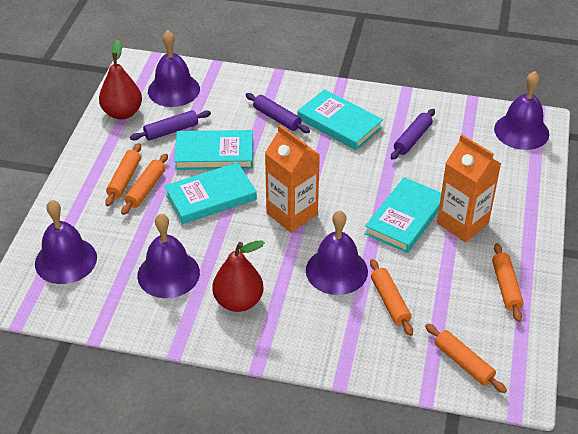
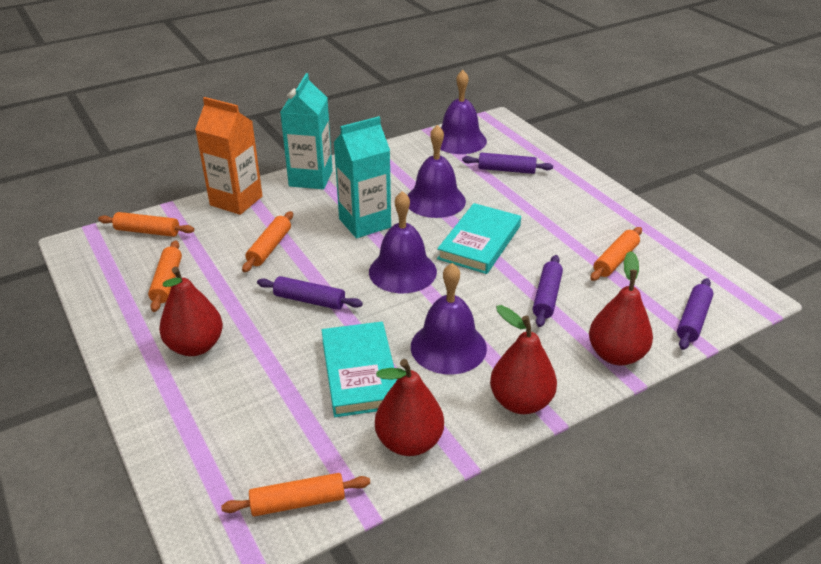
orange carton: 2 -> 1
purple bell: 5 -> 4
purple rolling pin: 3 -> 4
red pear: 2 -> 4
turquoise book: 4 -> 2
turquoise carton: 0 -> 2

